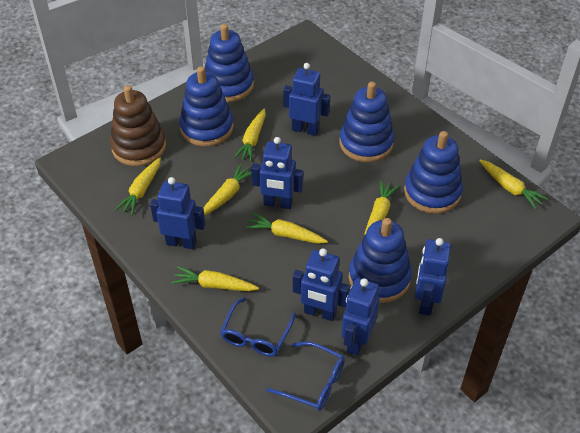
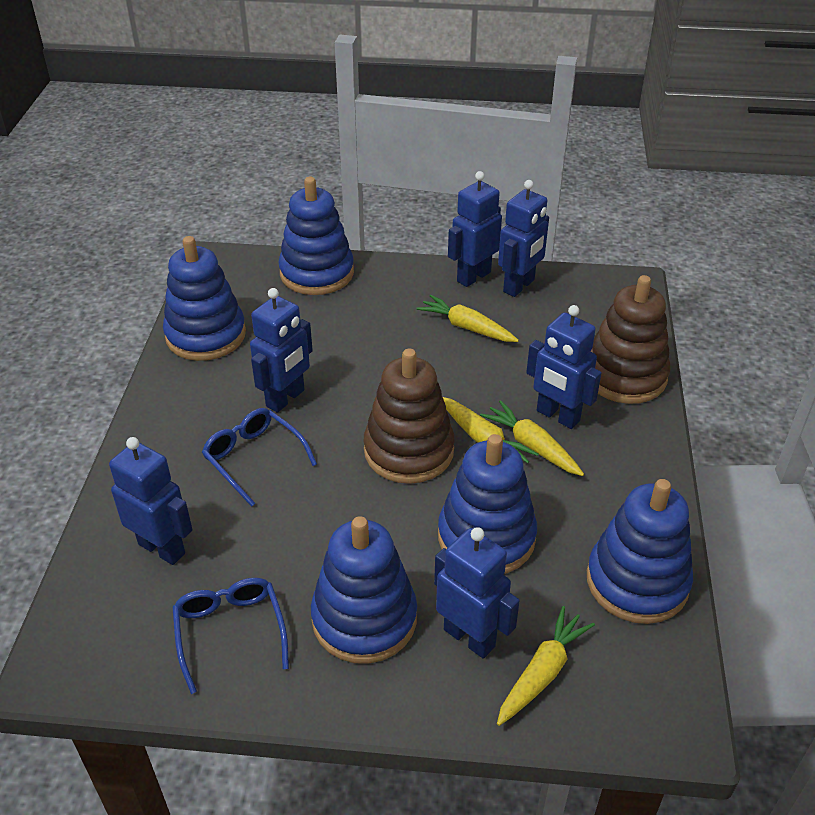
brown stacking toy: 1 -> 2
yellow carrot: 7 -> 4

